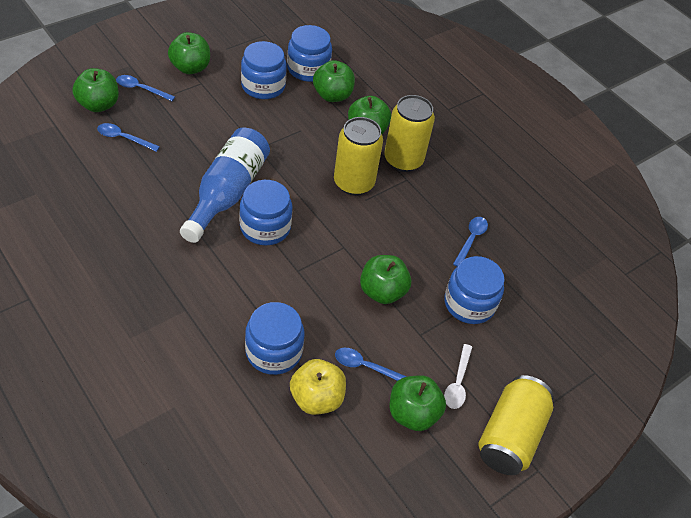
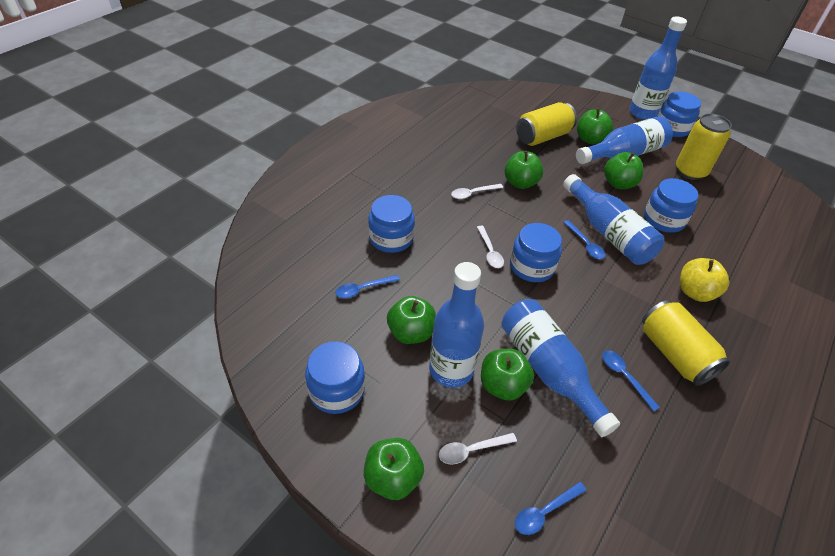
blue bottle: 1 -> 5
white spoon: 1 -> 3

